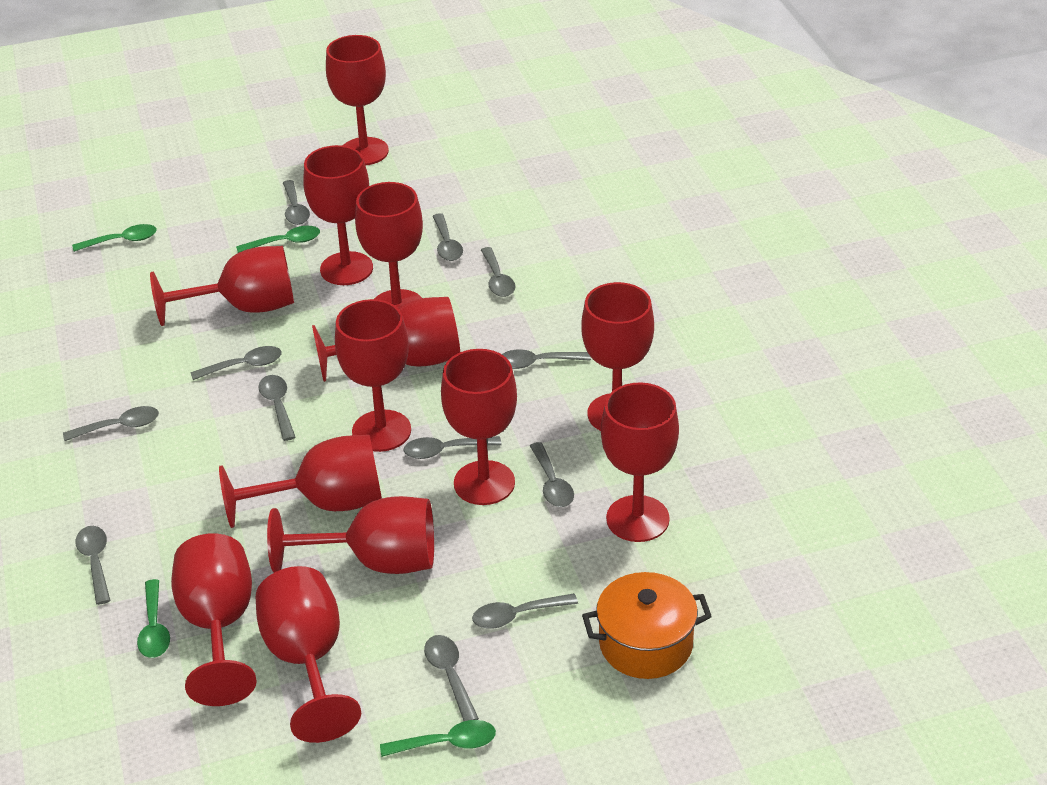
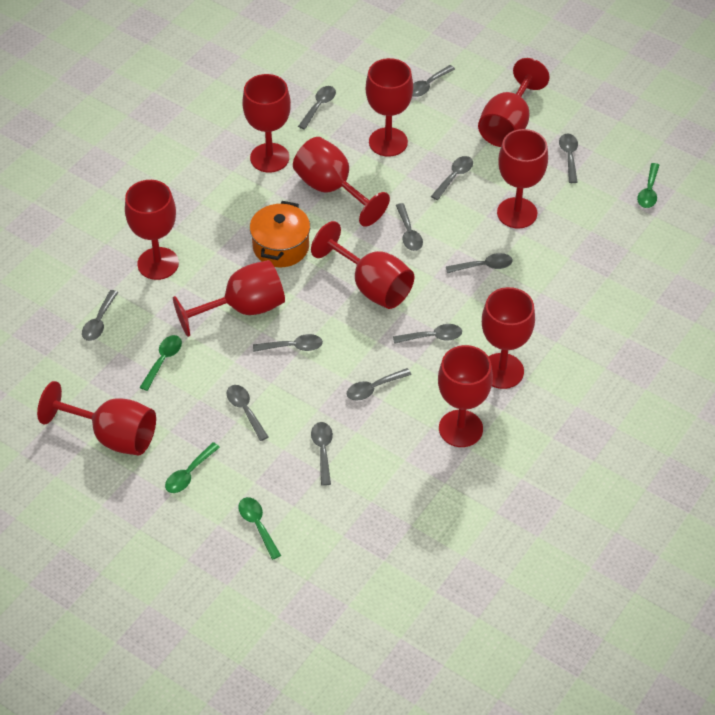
red goblet: 13 -> 11

